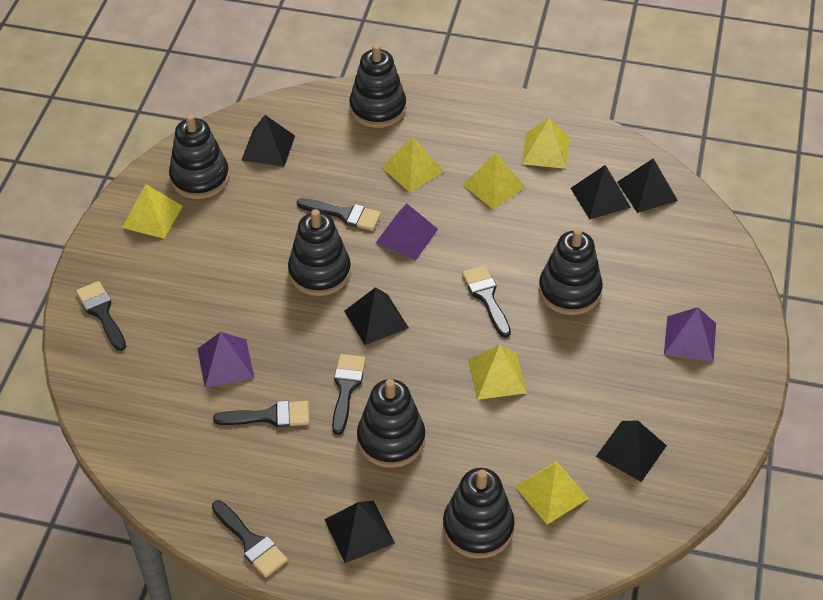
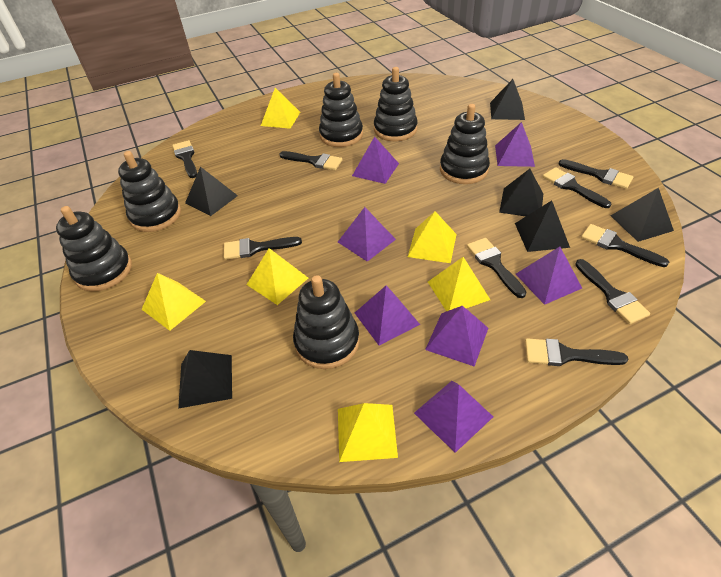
black brush: 6 -> 9
purple pyramid: 3 -> 7

